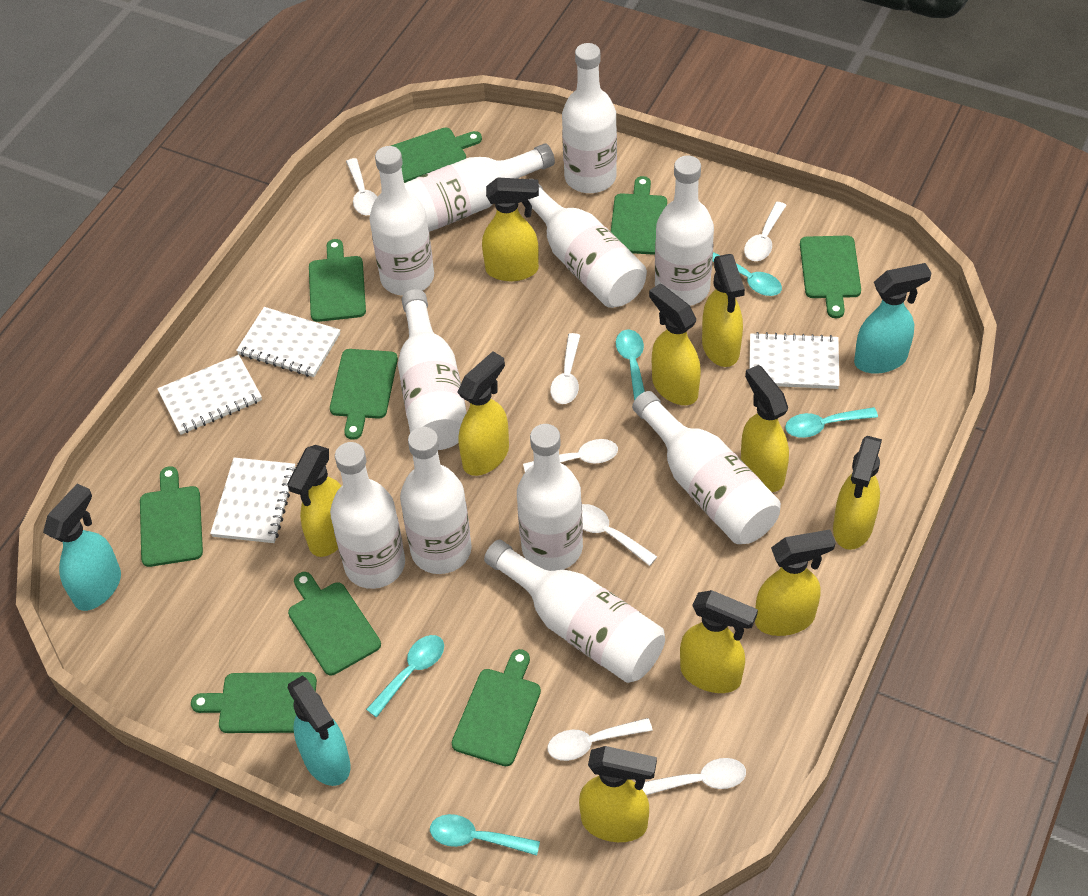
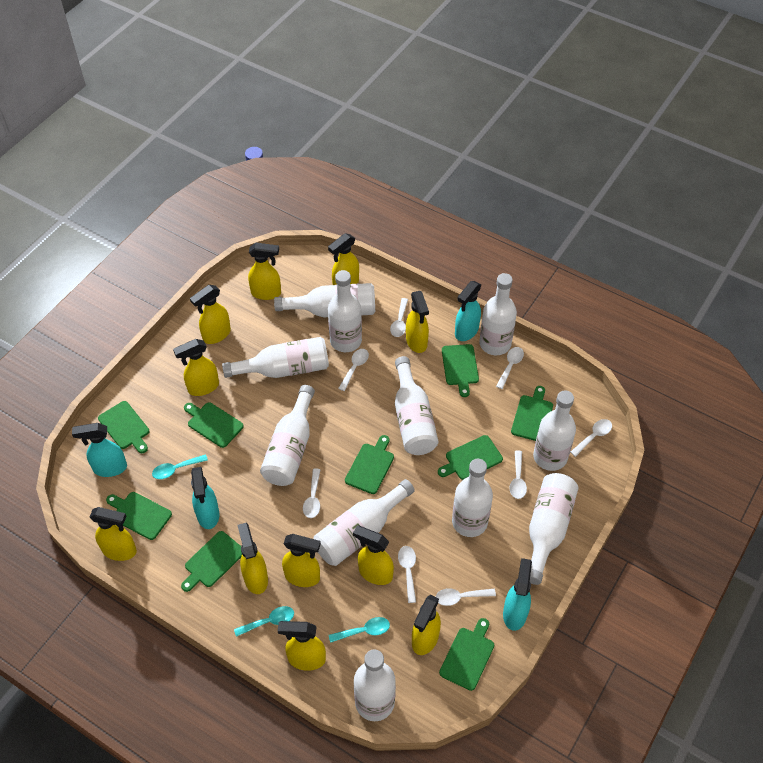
turquoise spoon: 5 -> 3
turquoise spray bottle: 3 -> 4
white notebook: 4 -> 0
white spoon: 7 -> 8
yellow spray bottle: 10 -> 11

